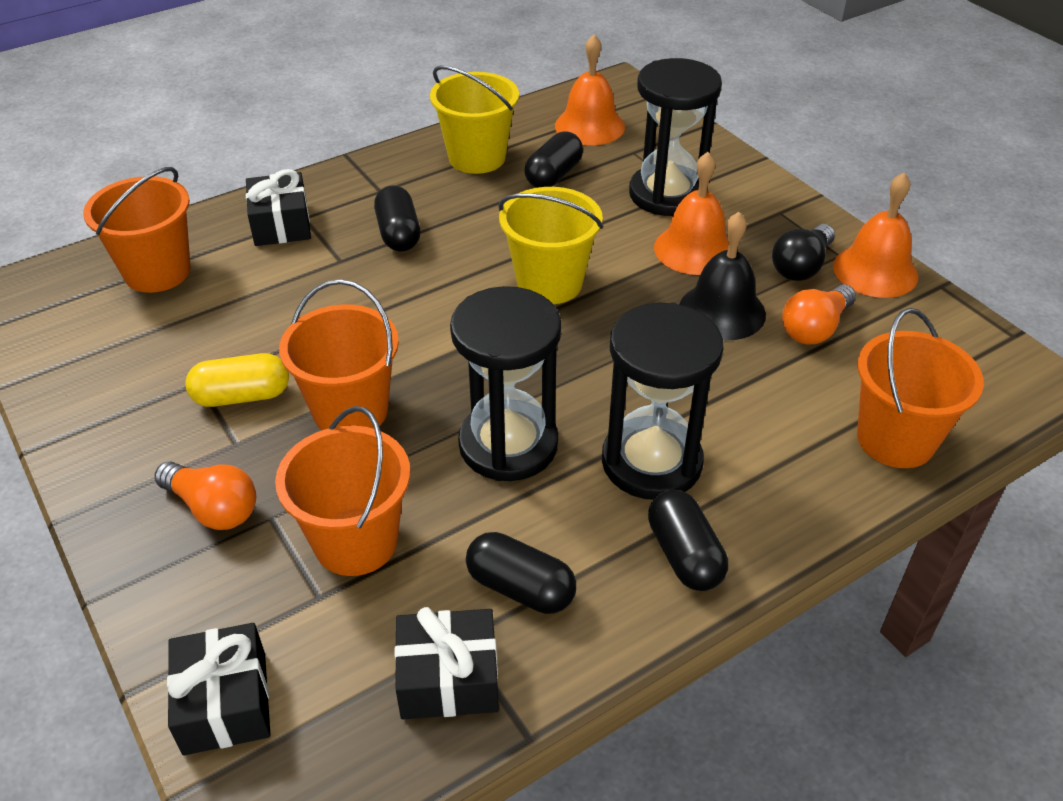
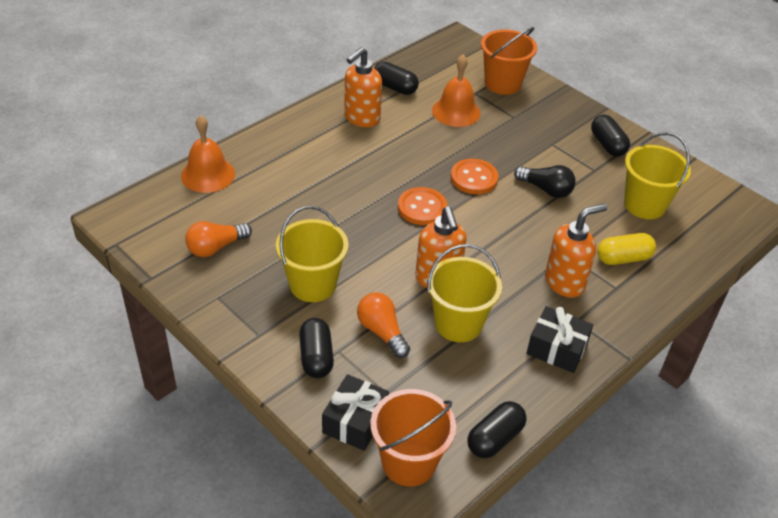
black bell: 1 -> 0
black gift: 3 -> 2
black hourglass: 3 -> 0
orange bell: 3 -> 2
orange bucket: 4 -> 2
orange button: 0 -> 2
orange soap dispenser: 0 -> 3
yellow bucket: 2 -> 3

